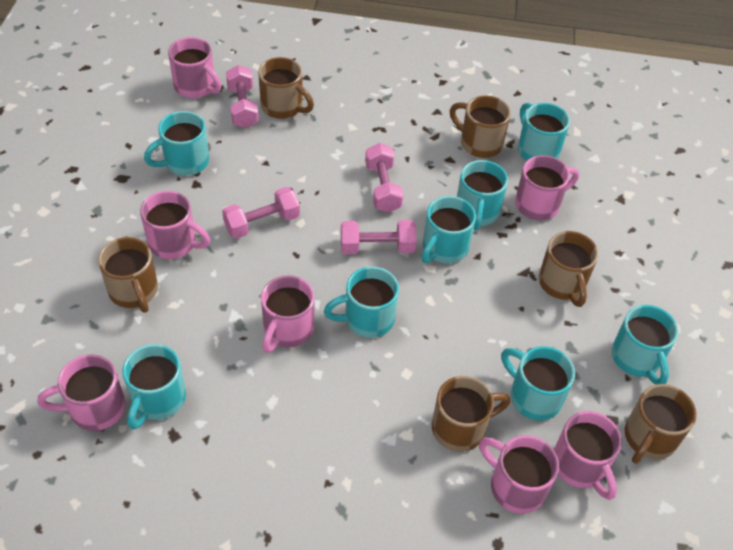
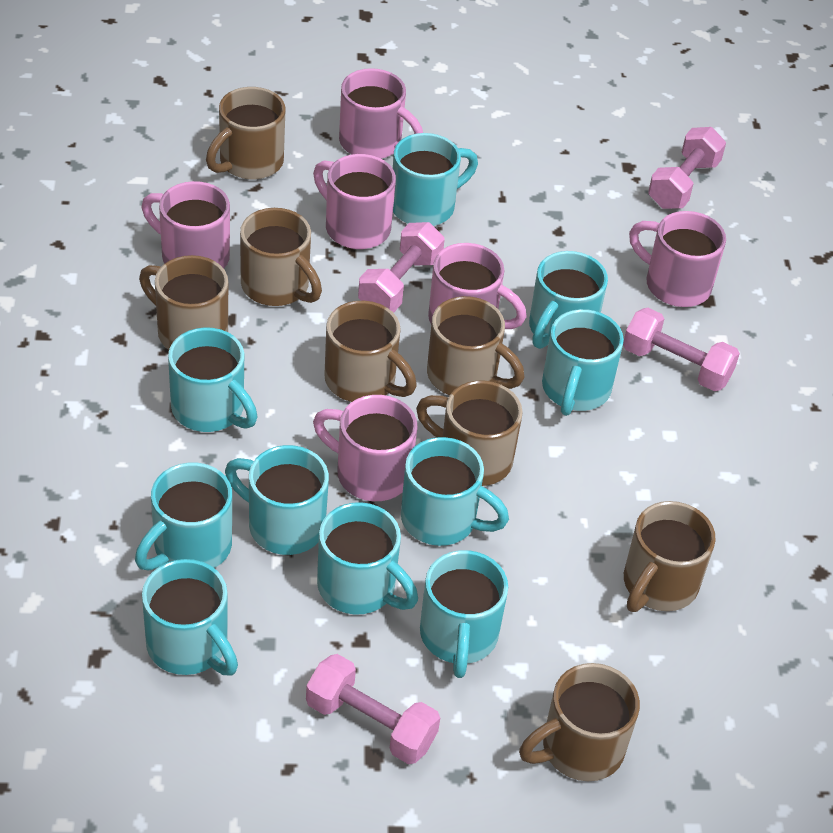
brown mug: 6 -> 8
pink mug: 7 -> 6
turquoise mug: 8 -> 10

